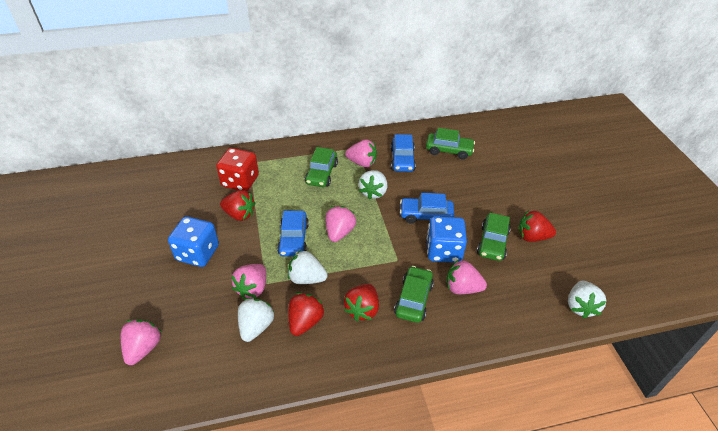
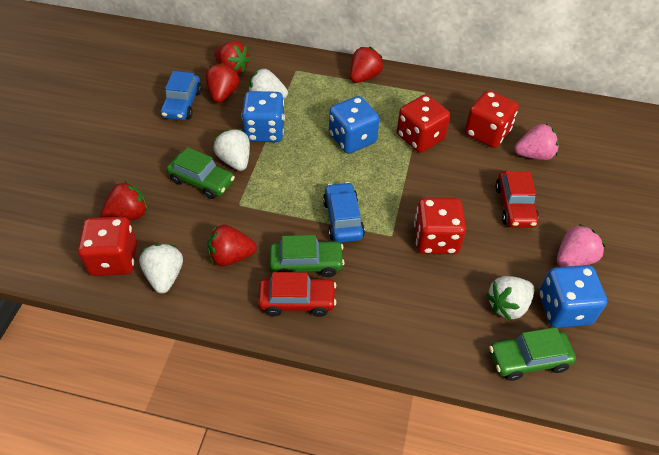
blue car: 3 -> 2
blue dice: 2 -> 3
green car: 4 -> 3
pink strawberry: 5 -> 2
red car: 0 -> 2
red dice: 1 -> 4
red strawberry: 4 -> 5

